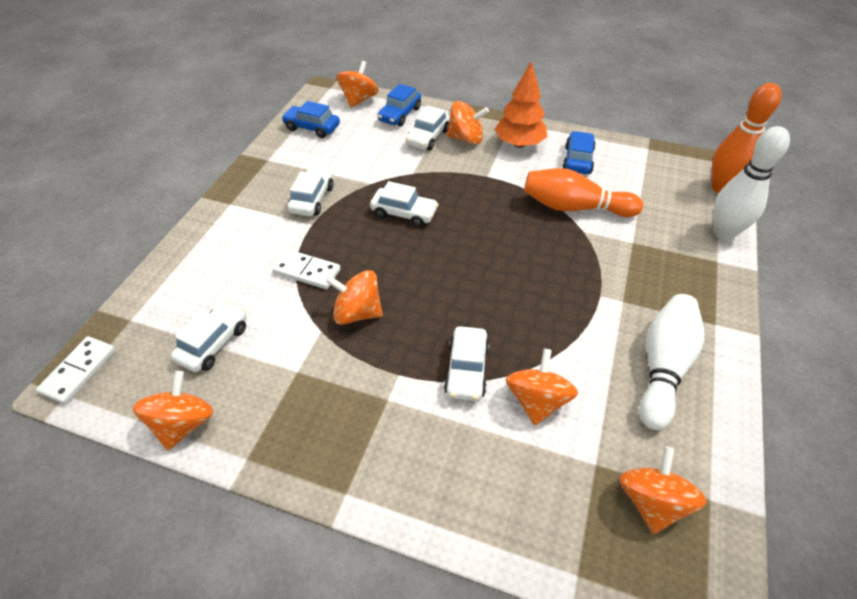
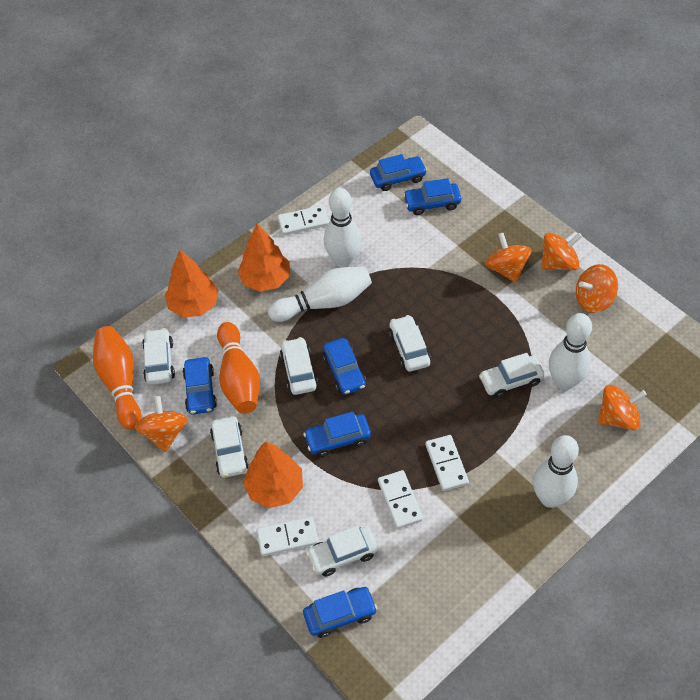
blue car: 3 -> 6
orange spinning top: 6 -> 5
orange tree: 1 -> 3
white bowling pin: 2 -> 4
white car: 5 -> 6
white domino: 2 -> 4

